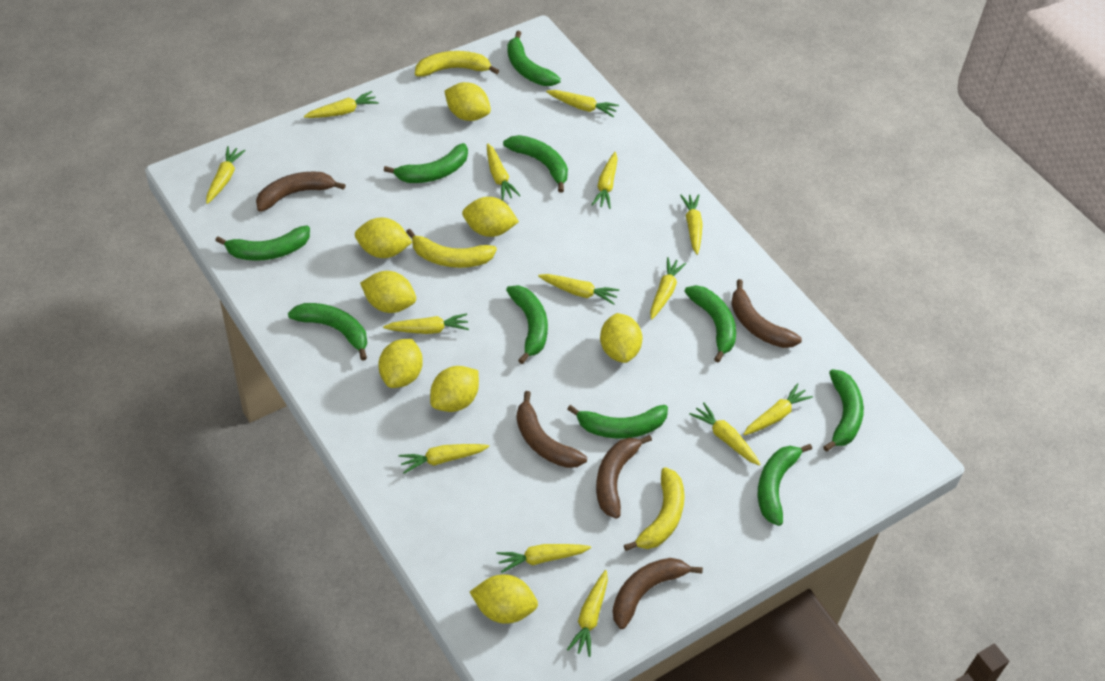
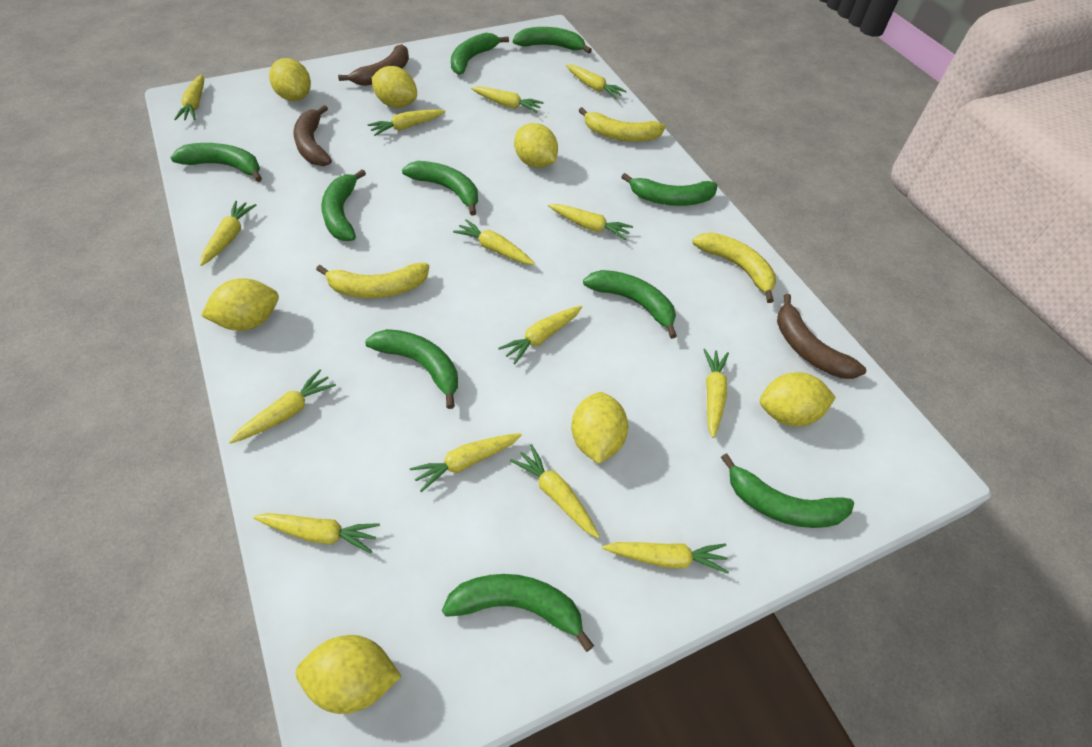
brown banana: 5 -> 3
yellow lemon: 8 -> 7

